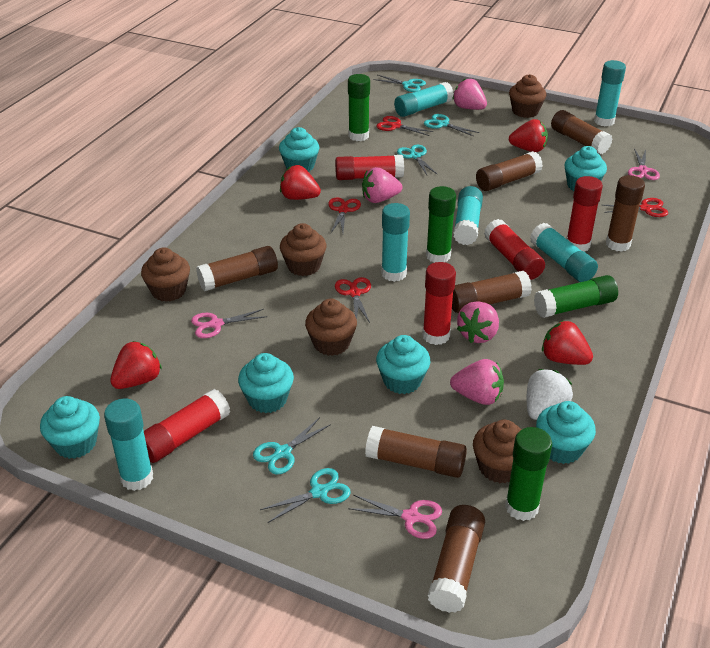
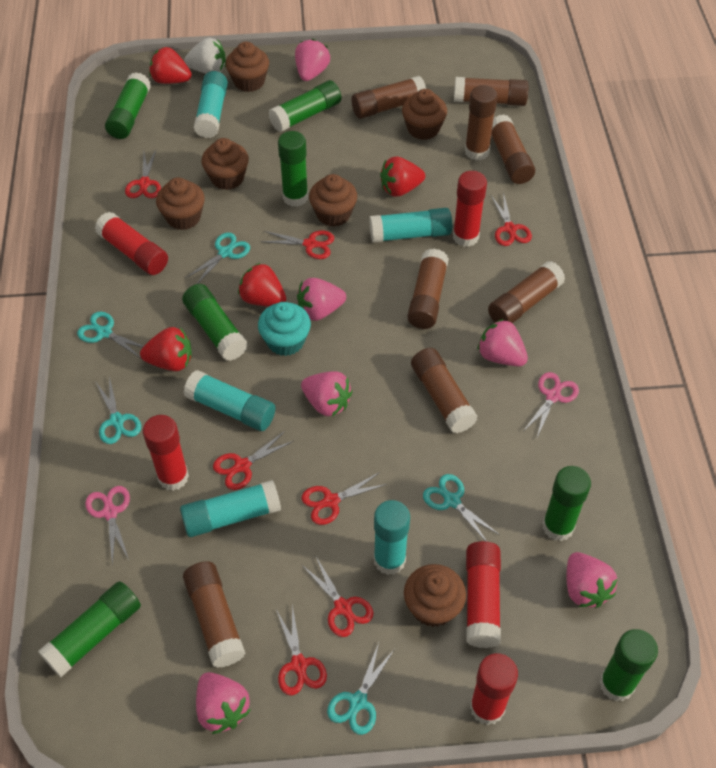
brown cupcake: 5 -> 6
brown glue stick: 7 -> 8
green glue stick: 4 -> 7
pink scissors: 3 -> 2
pink strawberry: 4 -> 6
red scissors: 4 -> 7
turquoise cupcake: 6 -> 1
turquoise glue stick: 6 -> 5

